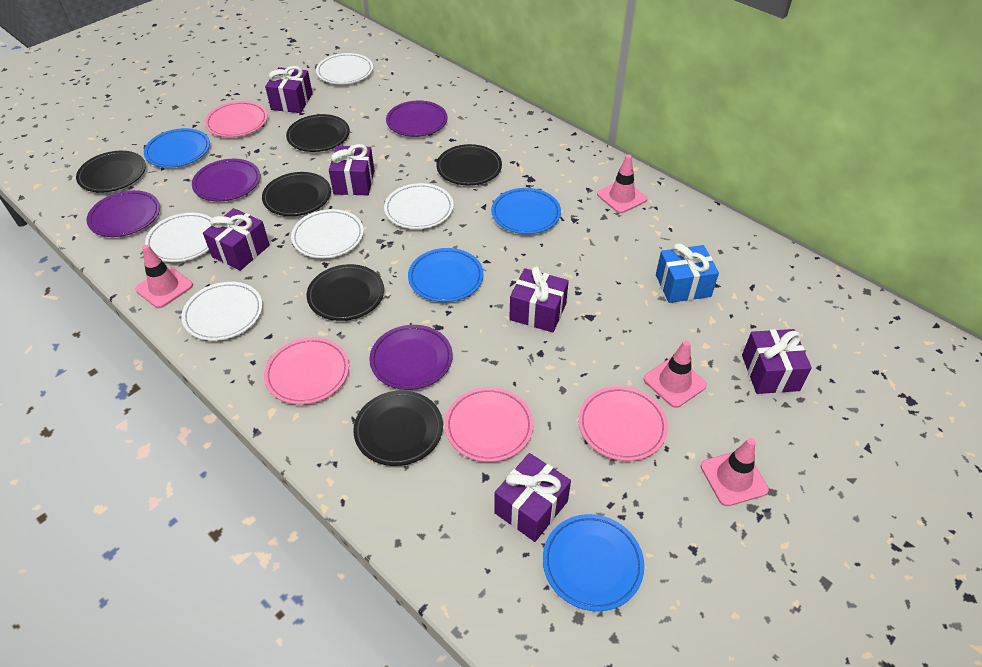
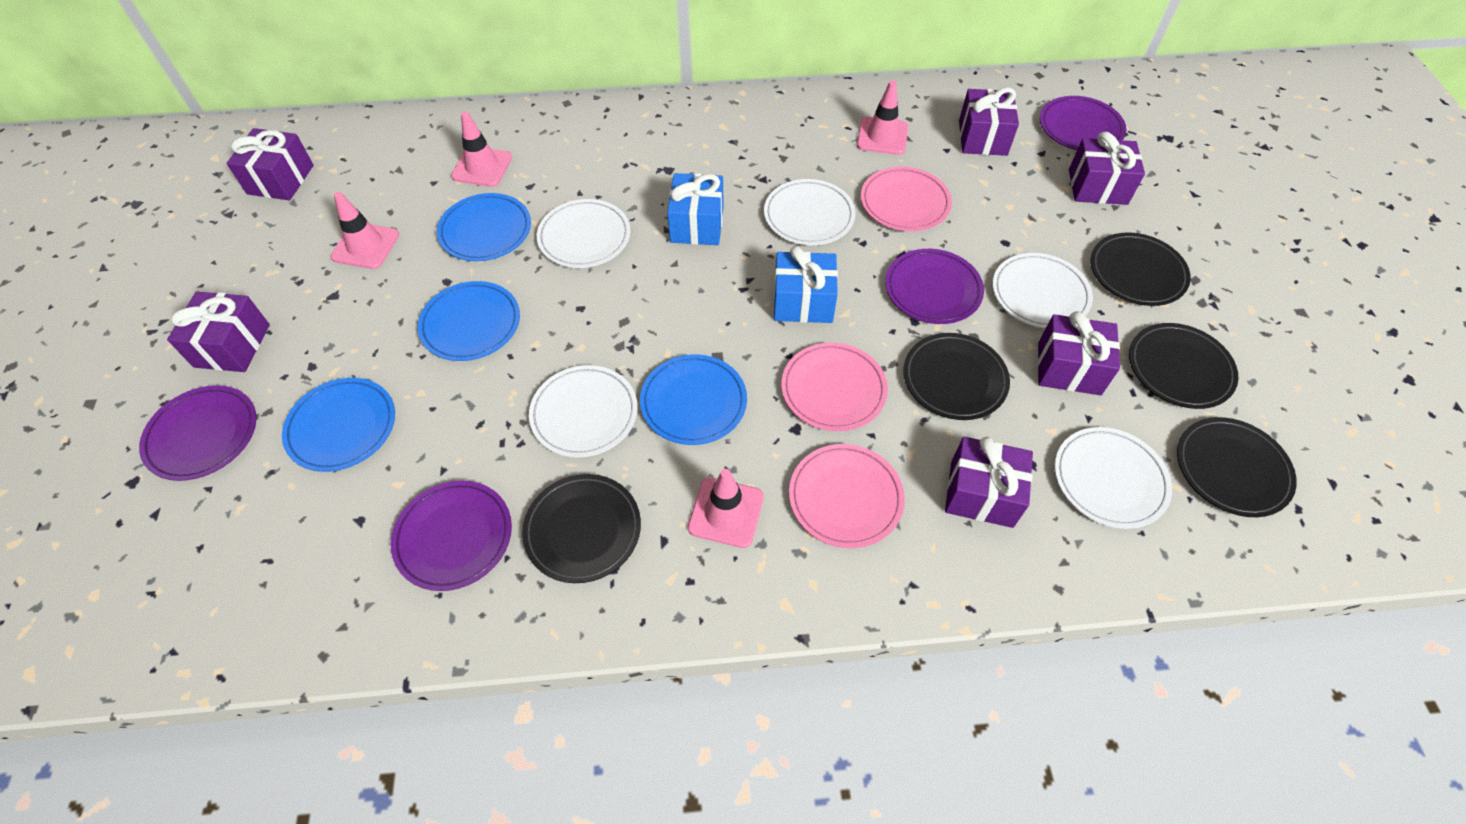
black plate: 6 -> 5
blue gift: 1 -> 2
pink plate: 4 -> 3

